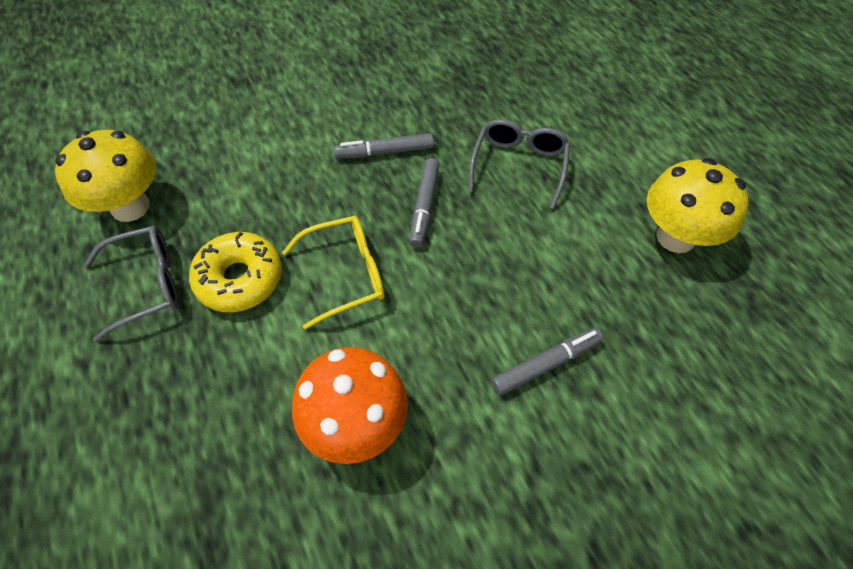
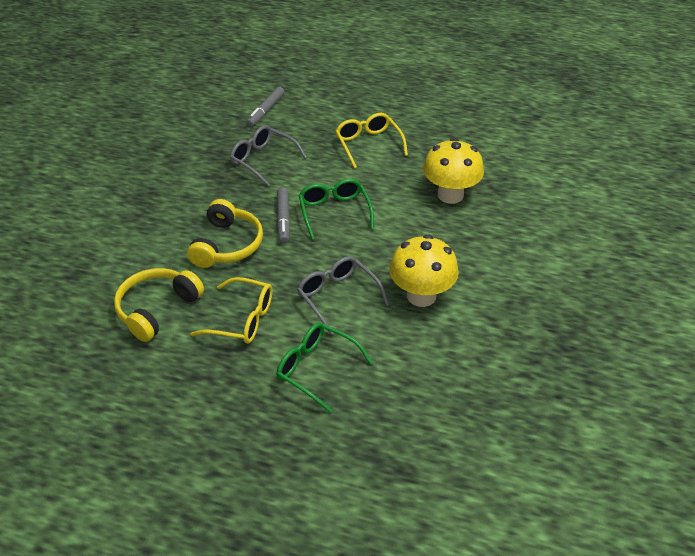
green glasses: 0 -> 2
grey marker: 3 -> 2
orange mushroom: 1 -> 0
yellow donut: 1 -> 0
yellow glasses: 1 -> 2
yellow headphones: 0 -> 2

